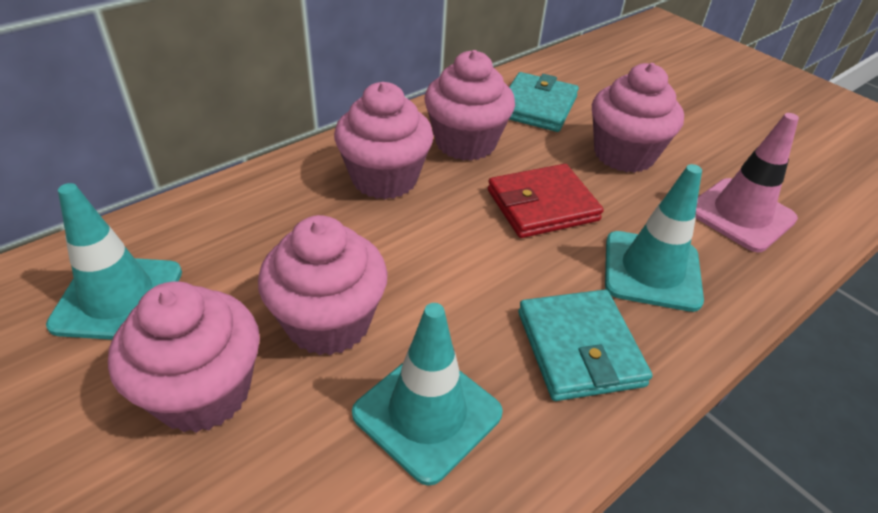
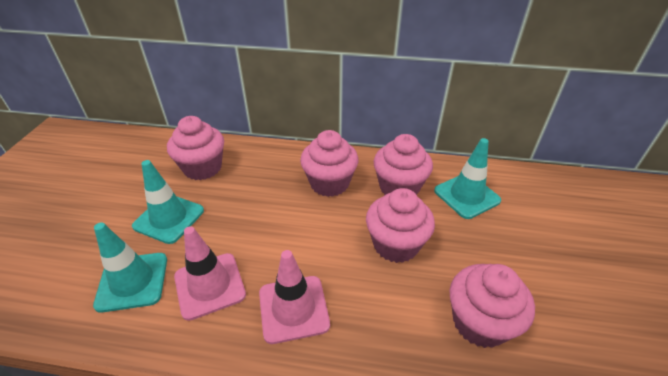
pink traffic cone: 1 -> 2
red wallet: 1 -> 0
turquoise wallet: 2 -> 0

